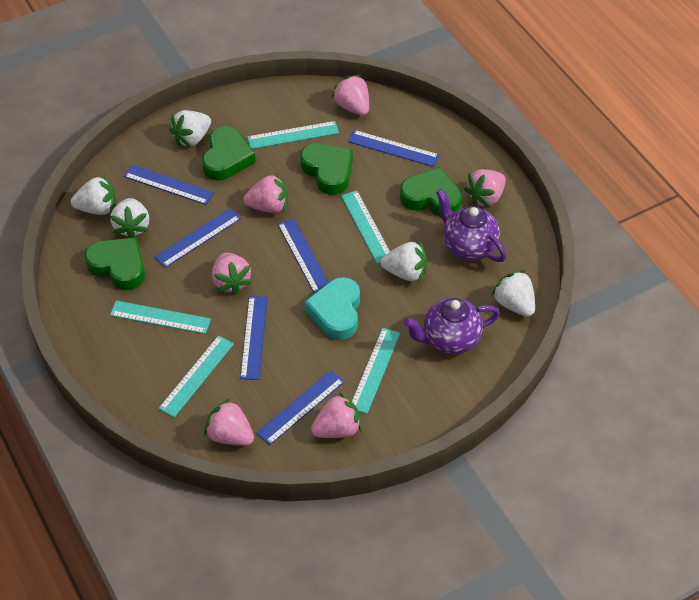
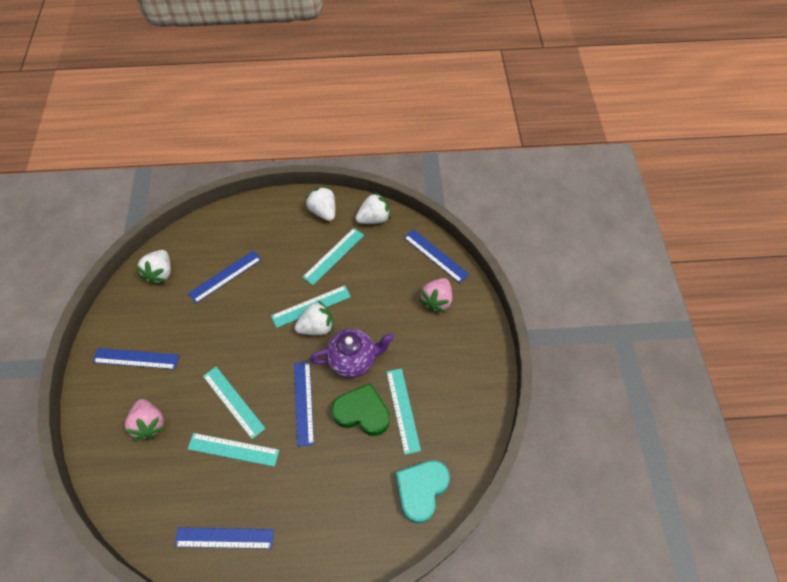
blue ruler: 6 -> 5
green heart: 4 -> 1
pink strawberry: 6 -> 2
purple teapot: 2 -> 1
white strawberry: 5 -> 4

